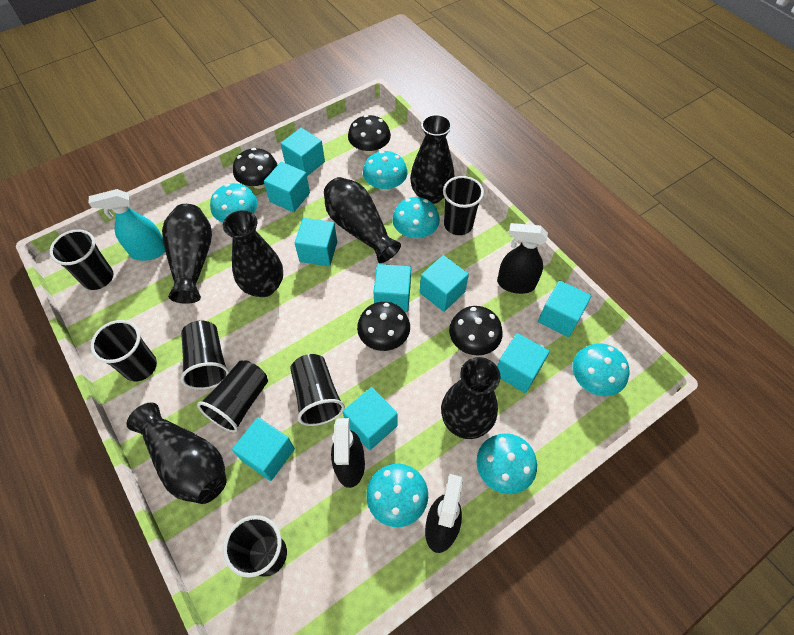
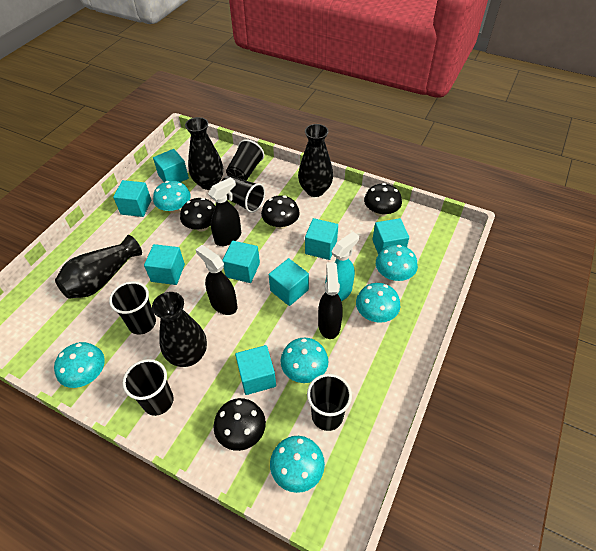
black cup: 7 -> 5
black vase: 6 -> 4
turquoise cube: 9 -> 8

